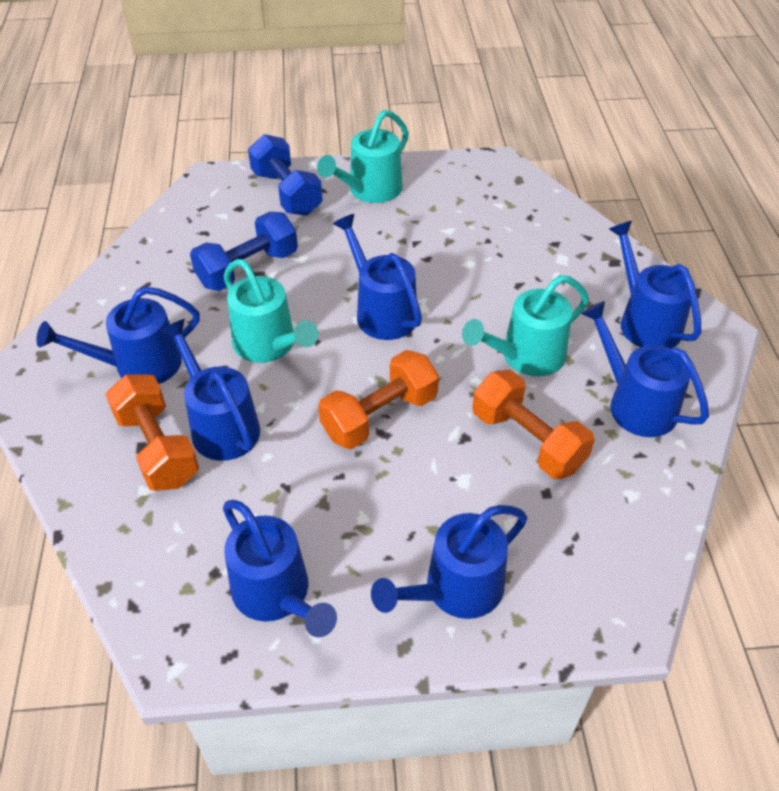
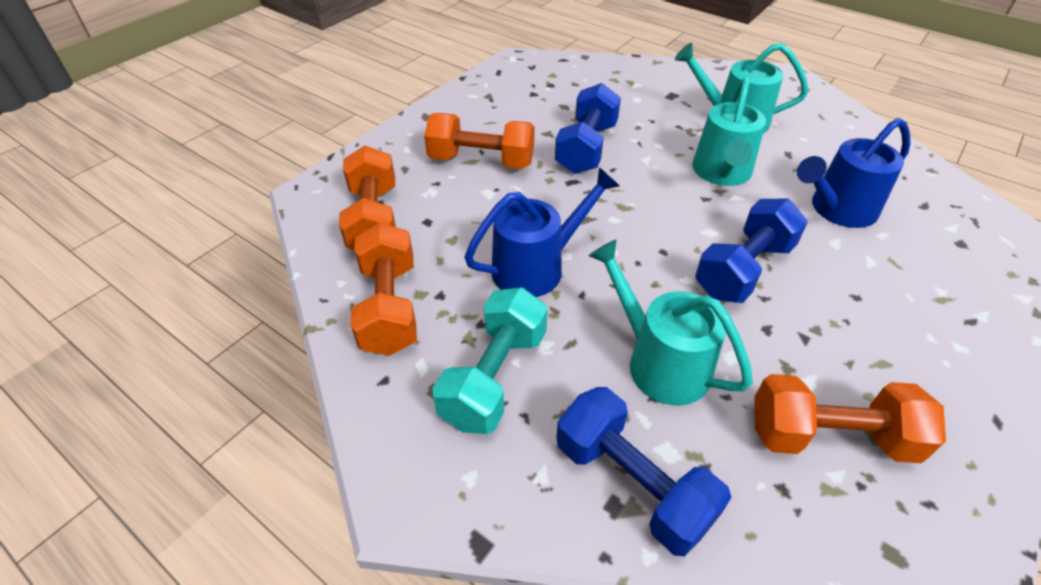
blue dumbbell: 2 -> 3
blue watering can: 7 -> 2
orange dumbbell: 3 -> 4
turquoise dumbbell: 0 -> 1

